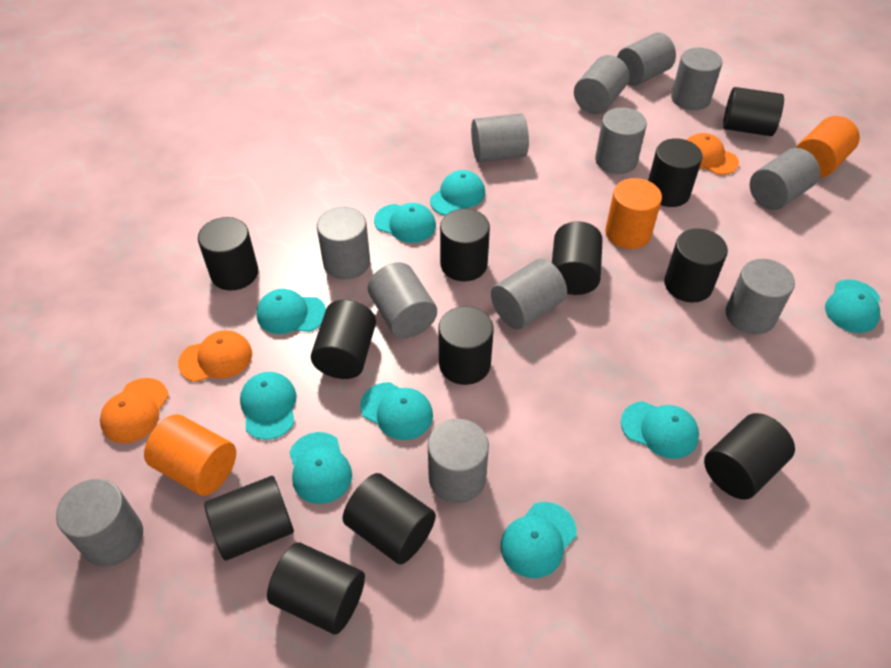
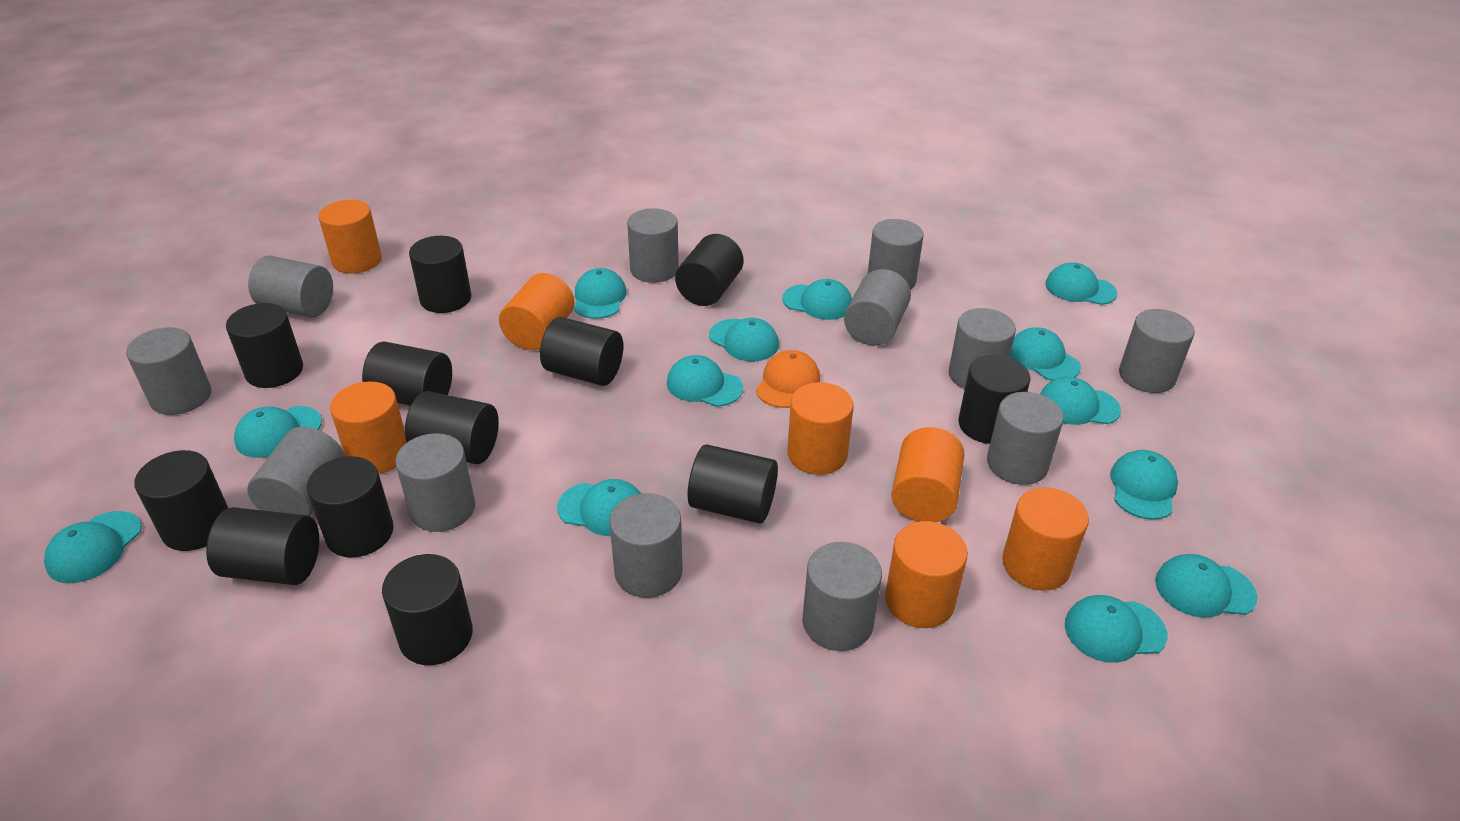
orange cap: 3 -> 1
orange cylinder: 3 -> 7
turquoise cap: 9 -> 13

